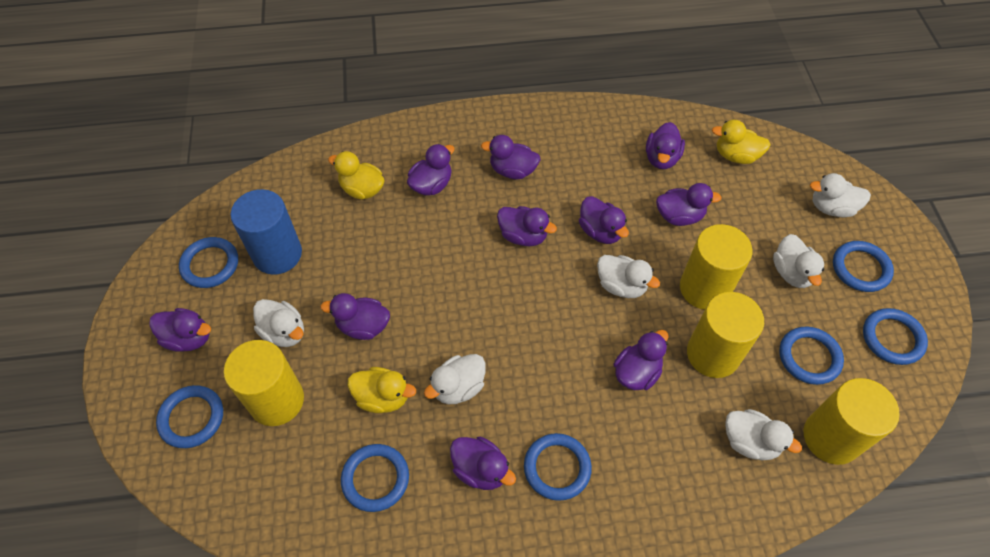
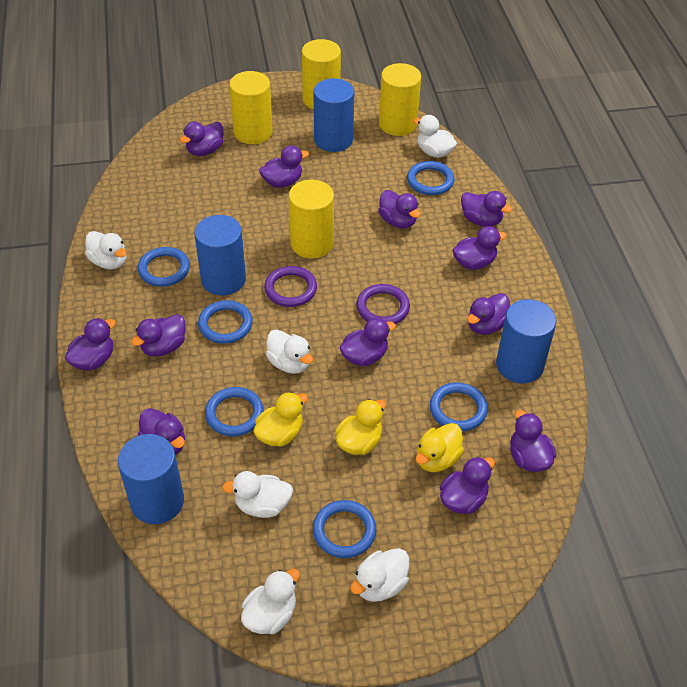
blue cylinder: 1 -> 4
blue ring: 7 -> 6
purple duck: 10 -> 12
purple ring: 0 -> 2

